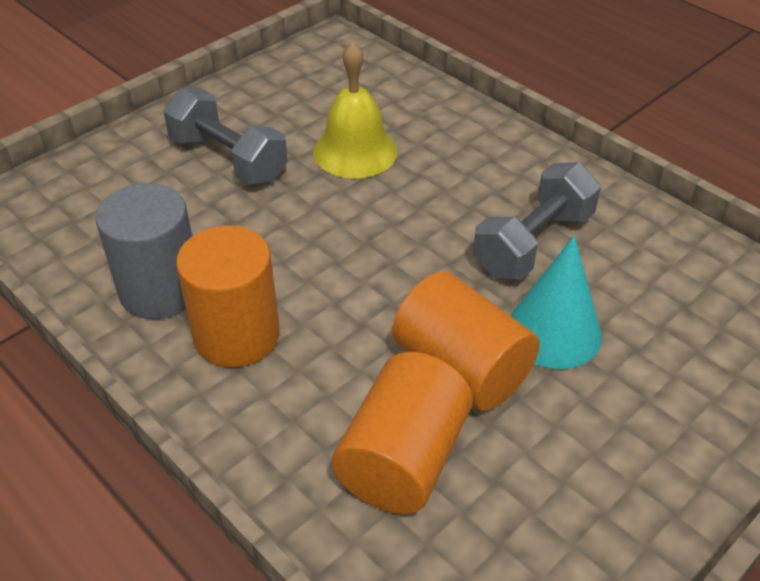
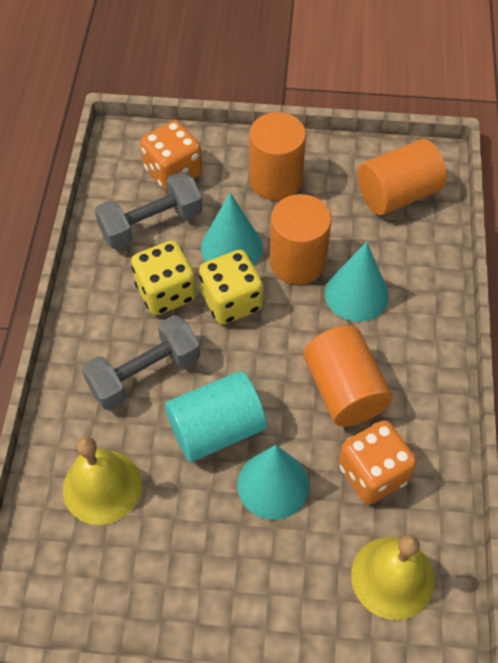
grey cylinder: 1 -> 0
orange cylinder: 3 -> 4
orange dice: 0 -> 2
turquoise cone: 1 -> 3
turquoise cylinder: 0 -> 1
yellow bell: 1 -> 2
yellow dice: 0 -> 2

